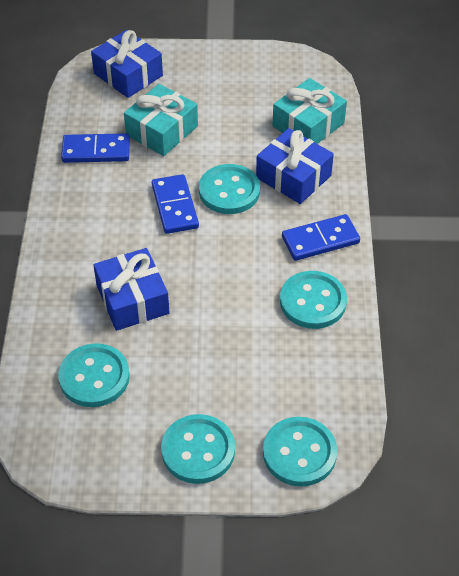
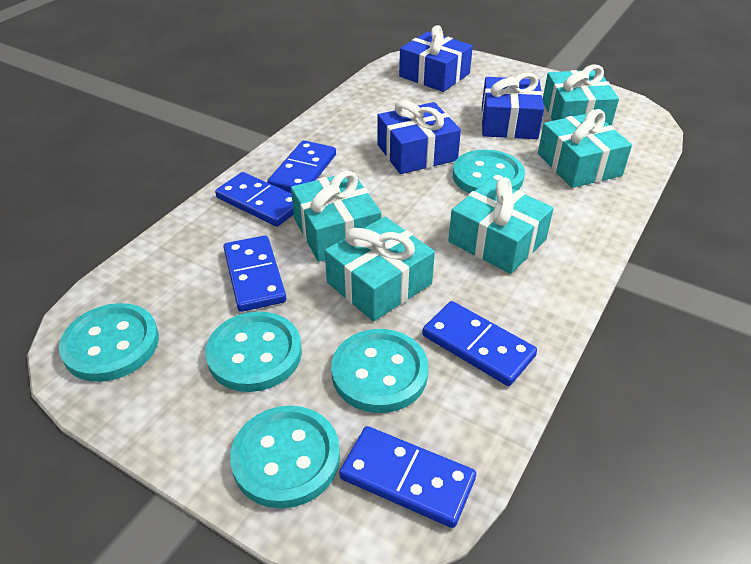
blue domino: 3 -> 5
turquoise gift: 2 -> 5

